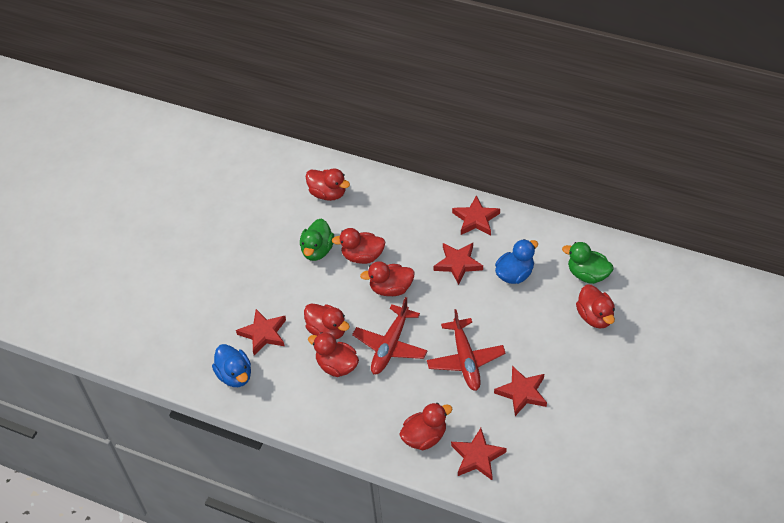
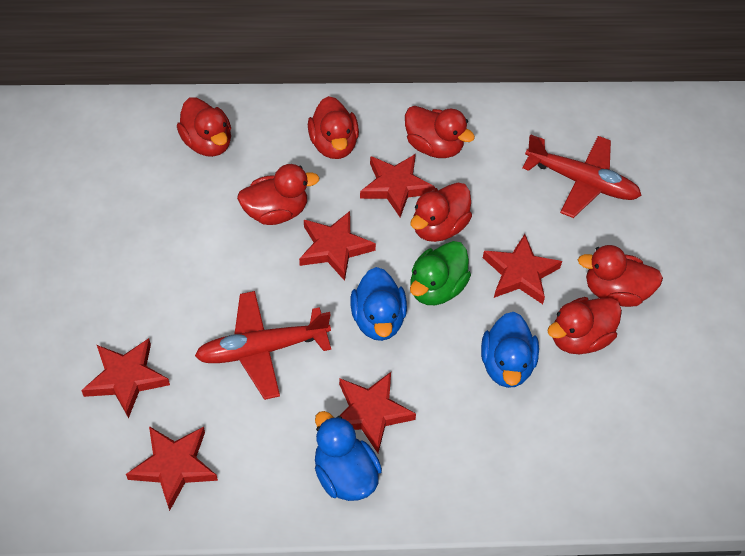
blue duck: 2 -> 3
green duck: 2 -> 1
red star: 5 -> 6

